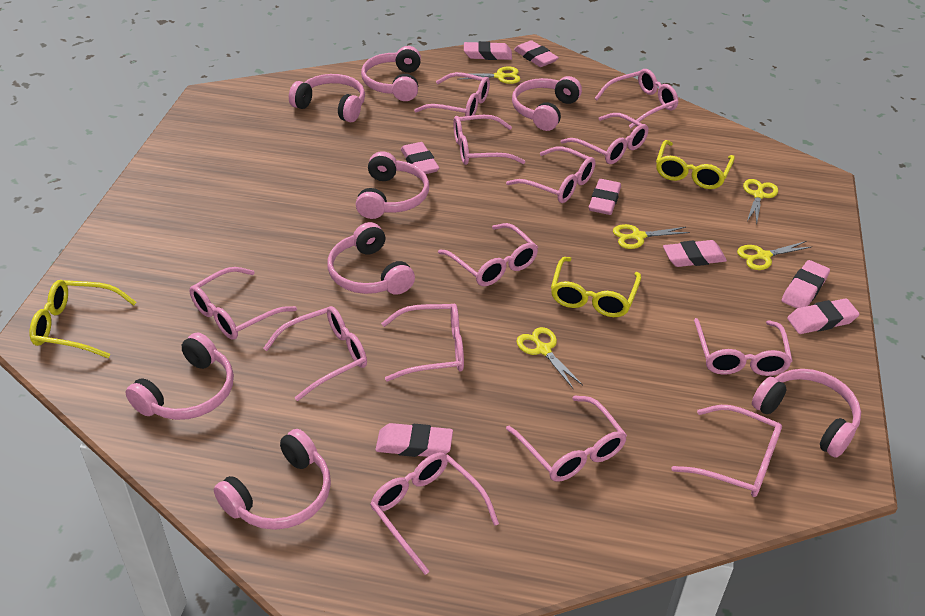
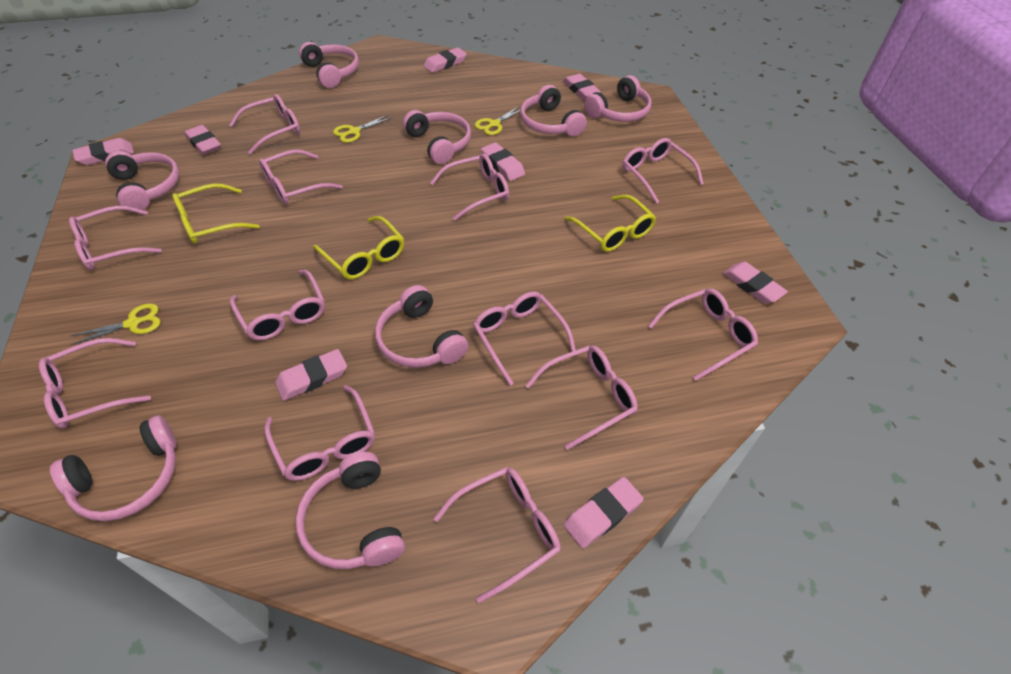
pink glasses: 13 -> 12
yellow scissors: 5 -> 3

